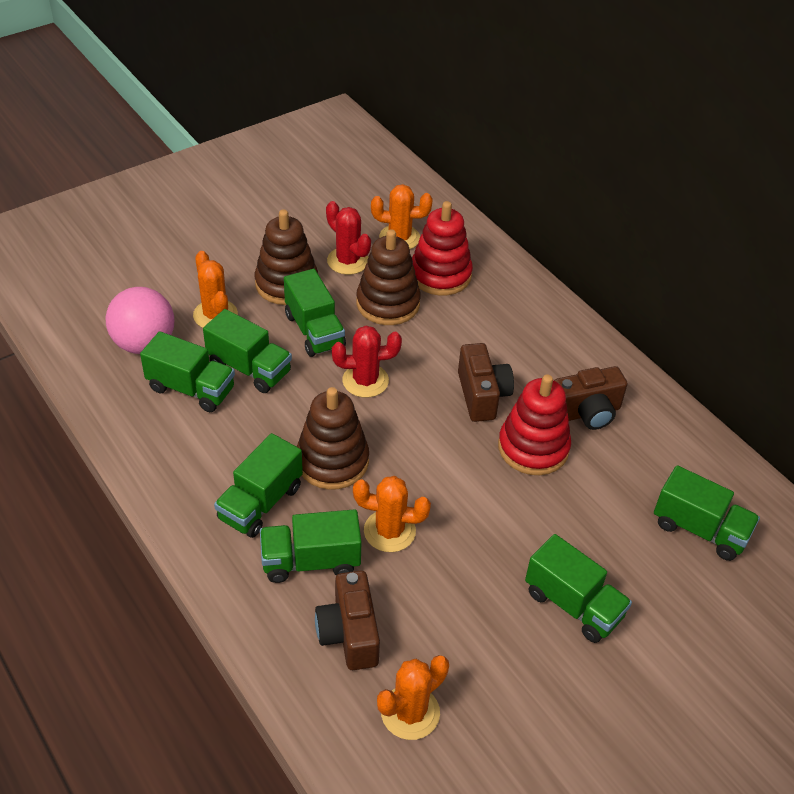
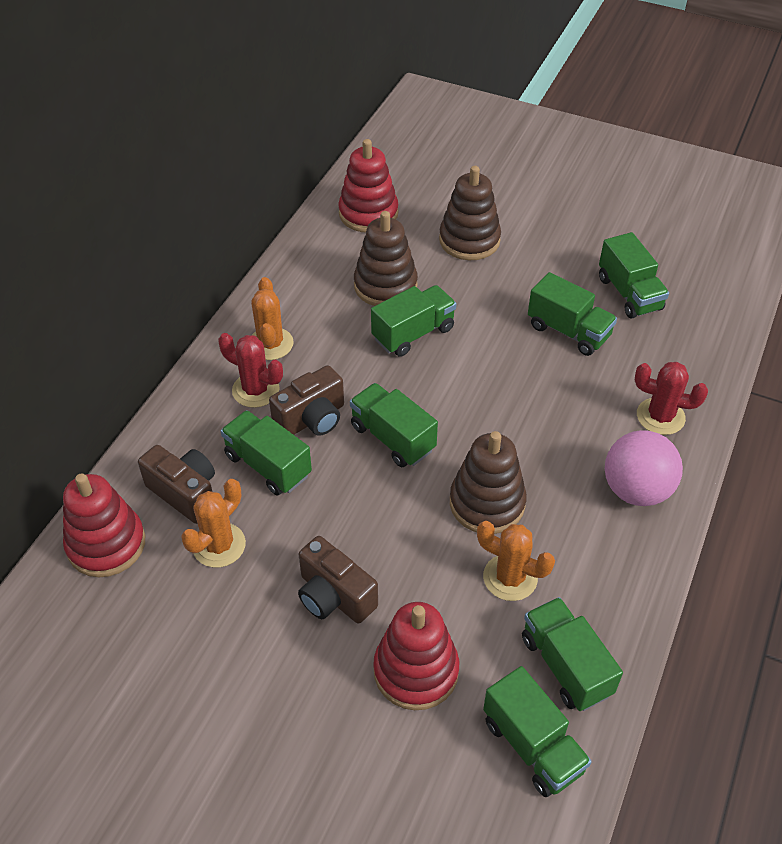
orange cactus: 4 -> 3
red stacking toy: 2 -> 3

